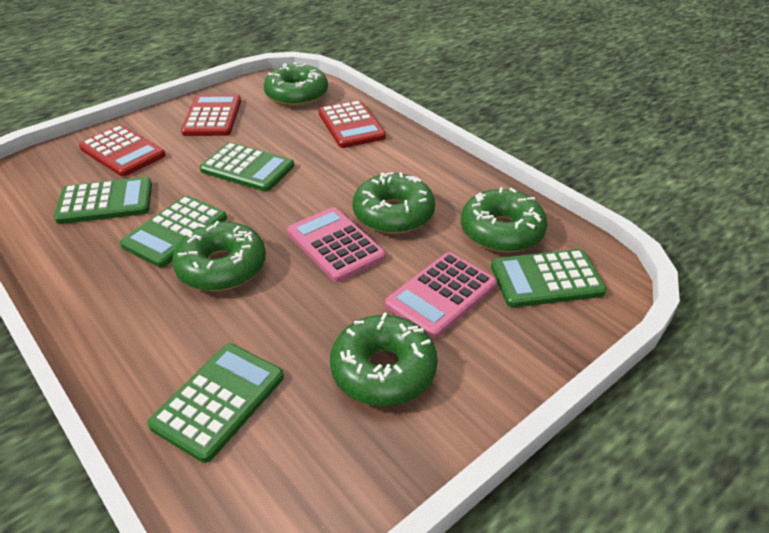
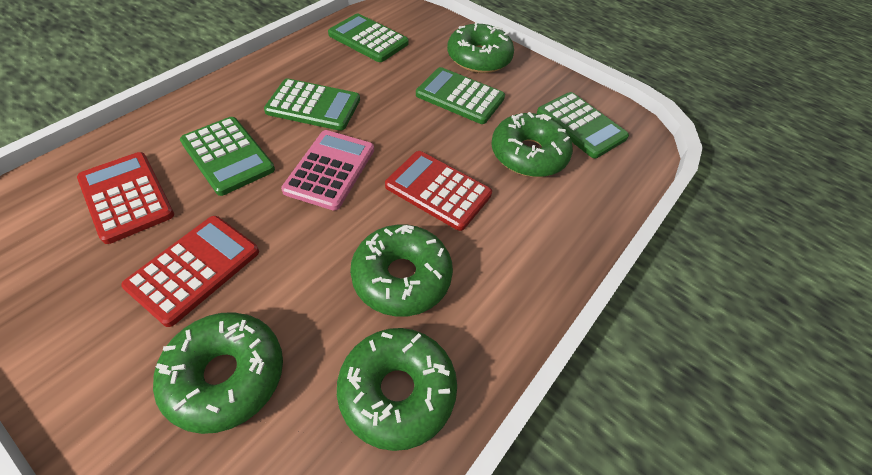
pink calculator: 2 -> 1

